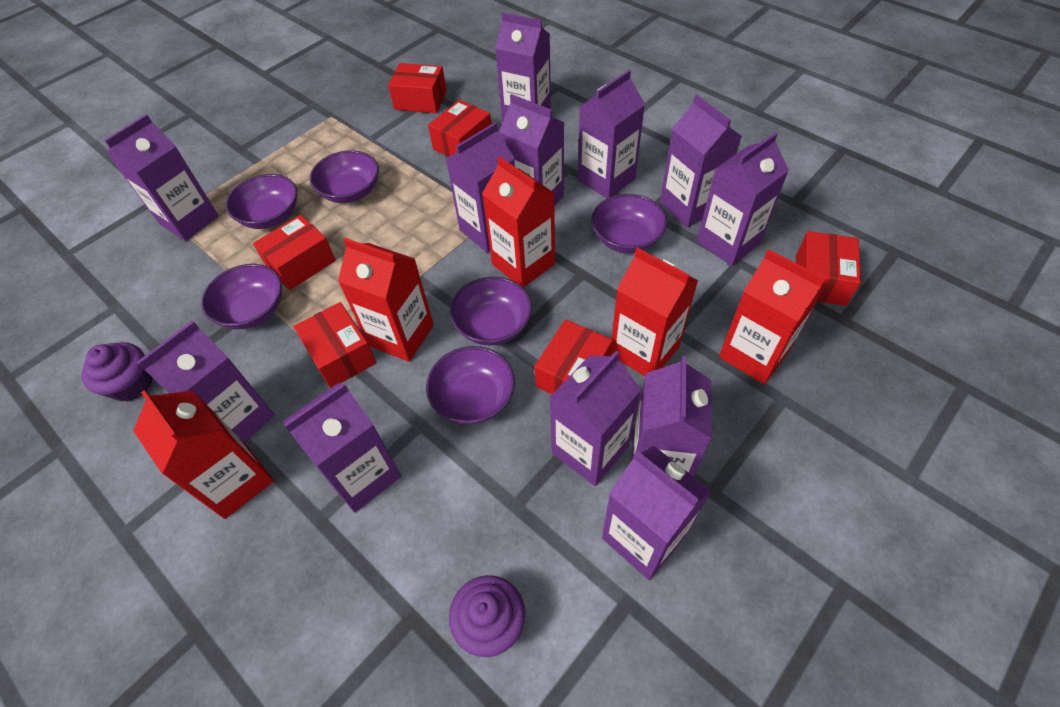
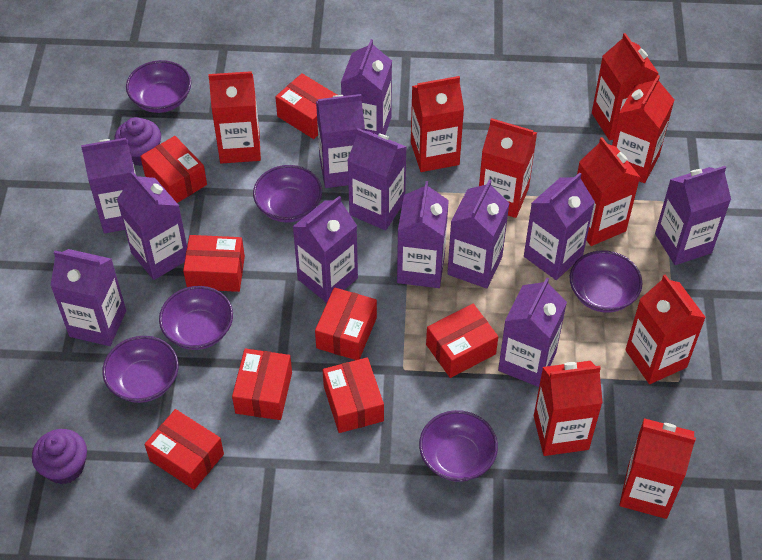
red box: 6 -> 8
red carton: 5 -> 9

